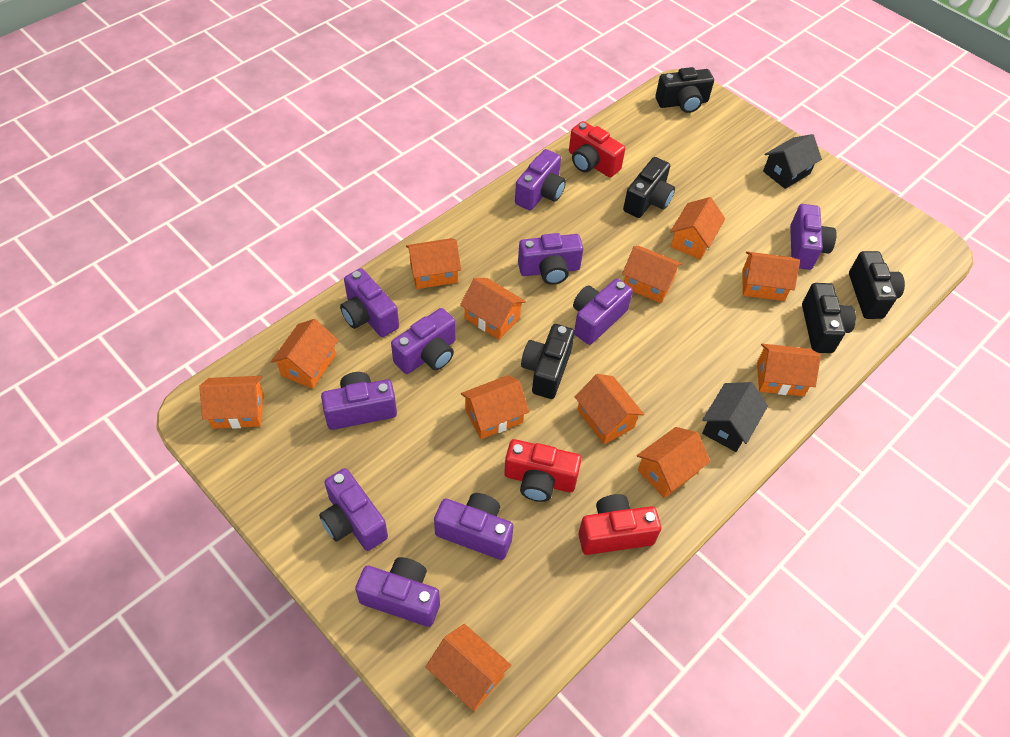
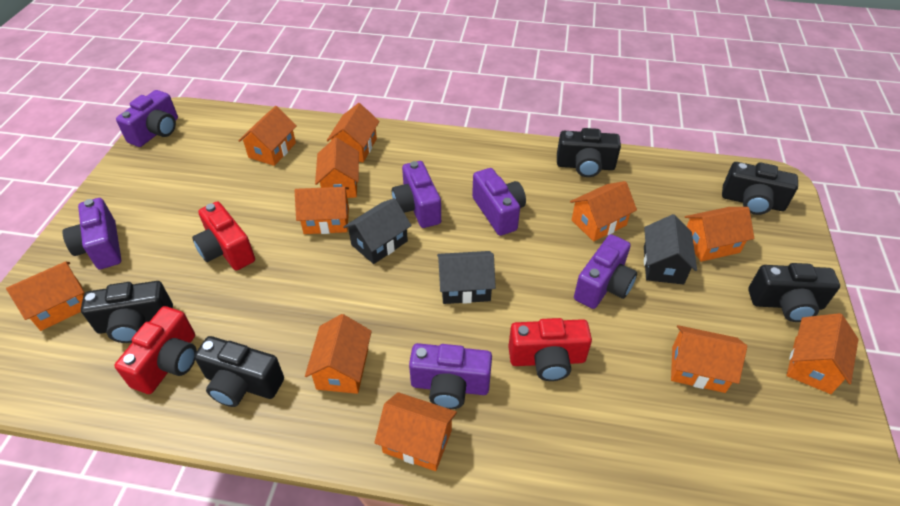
black house: 2 -> 3
orange house: 12 -> 11
purple camera: 10 -> 6

